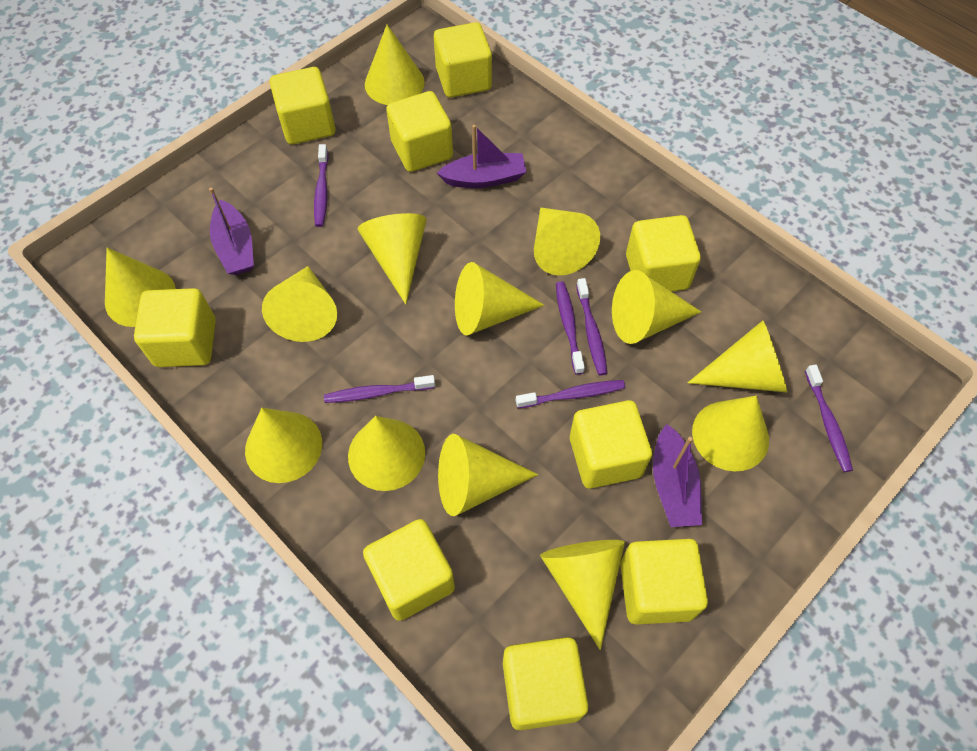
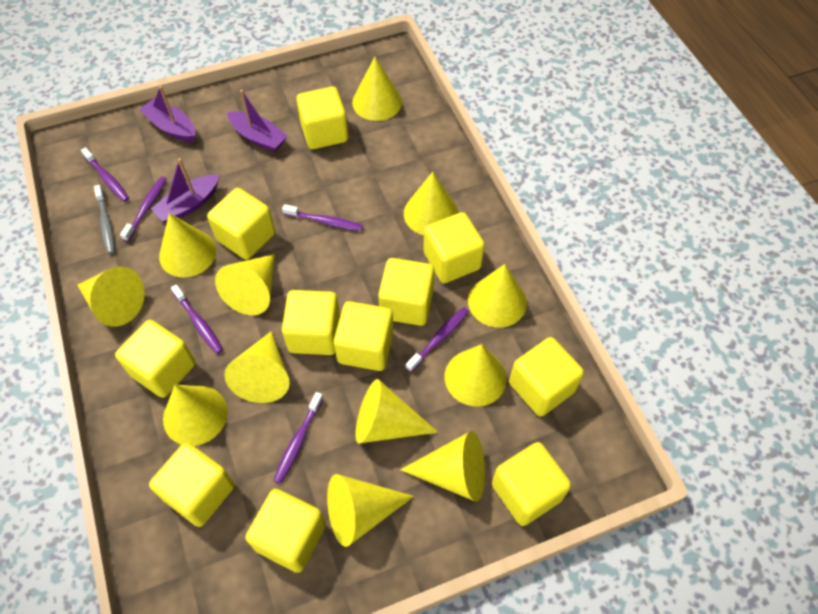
grey toothbrush: 0 -> 1
yellow cone: 13 -> 12
yellow cube: 9 -> 11

